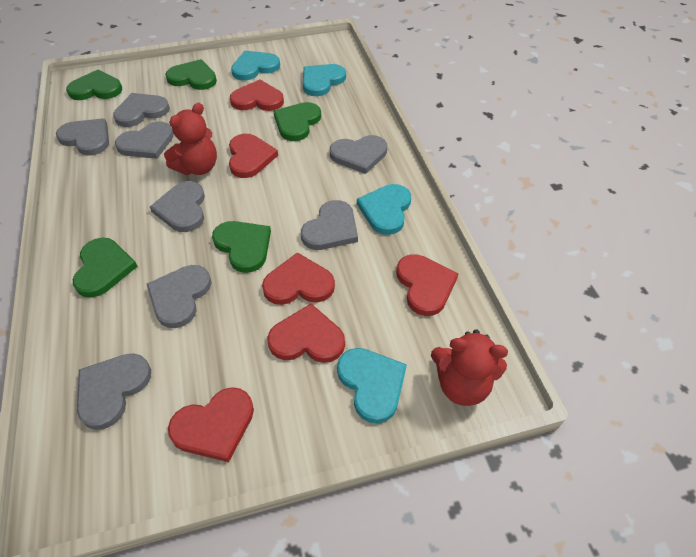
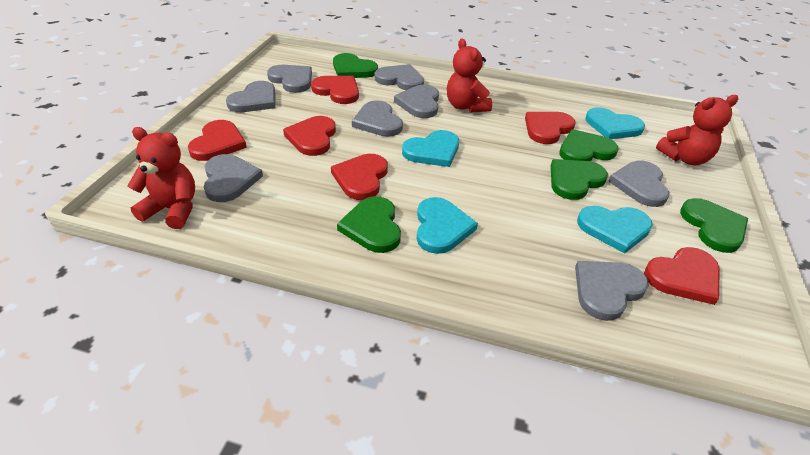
red teddy bear: 2 -> 3

